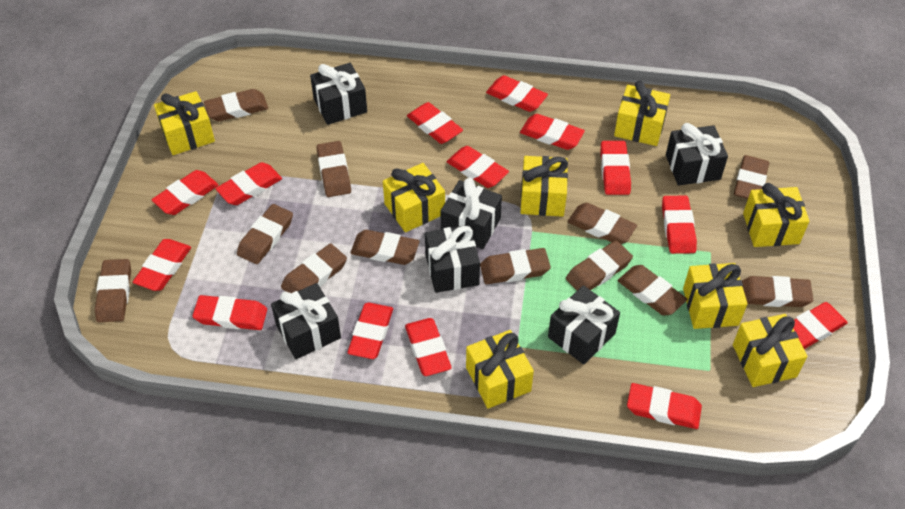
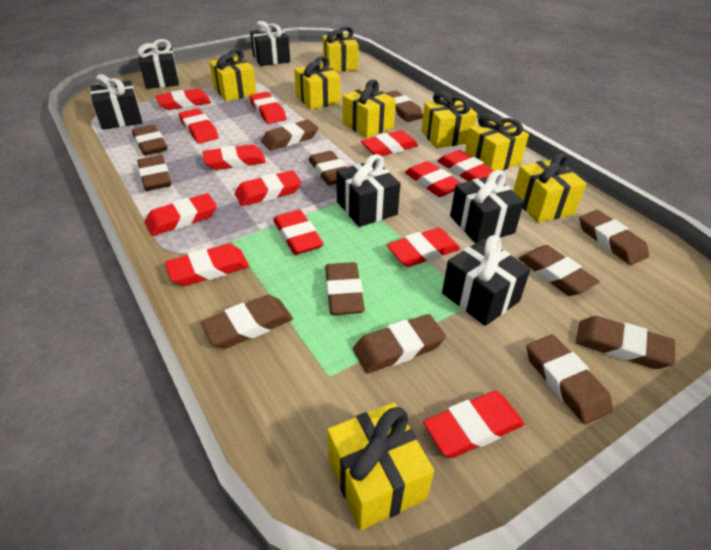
red eraser: 14 -> 13

